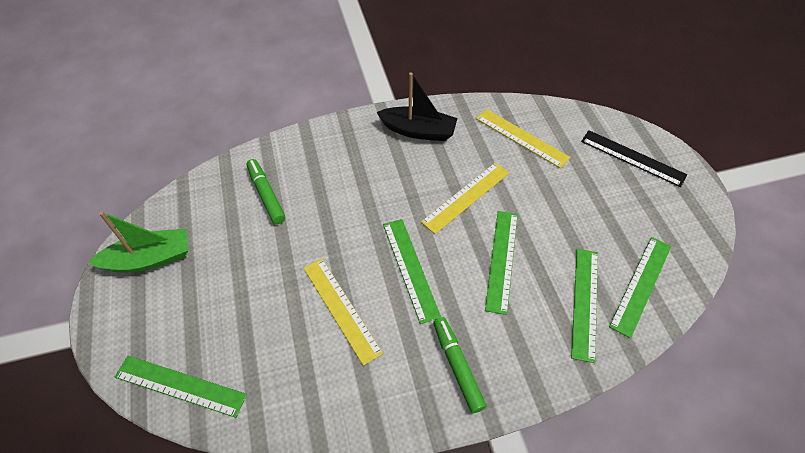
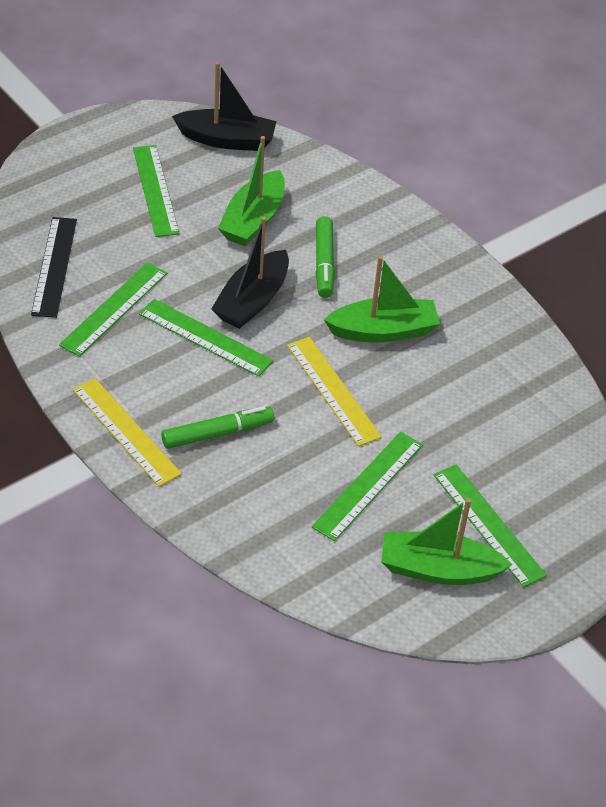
black boat: 1 -> 2
green boat: 1 -> 3
yellow ruler: 3 -> 2

